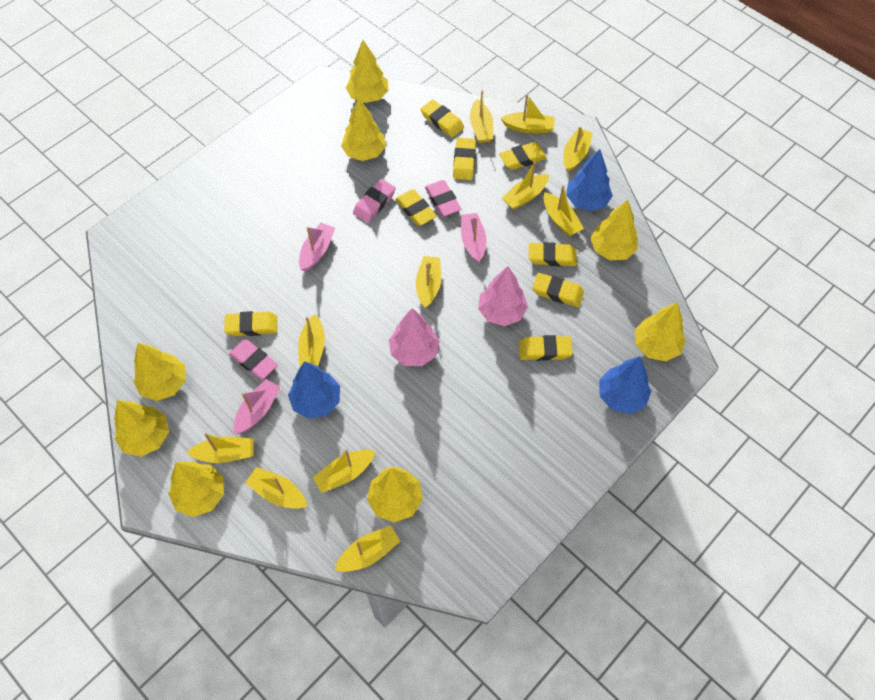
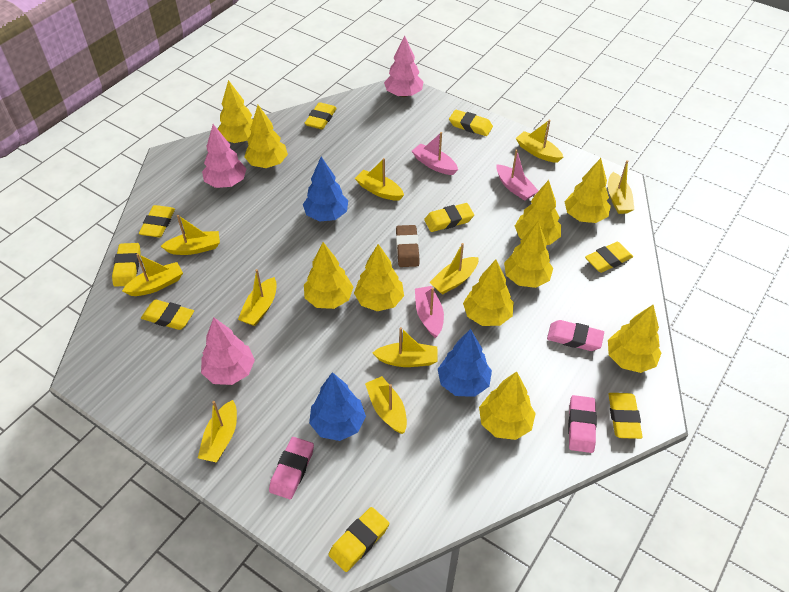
brown eraser: 0 -> 1
pink tree: 2 -> 3
yellow boat: 11 -> 10
yellow eraser: 8 -> 9
yellow tree: 8 -> 10

